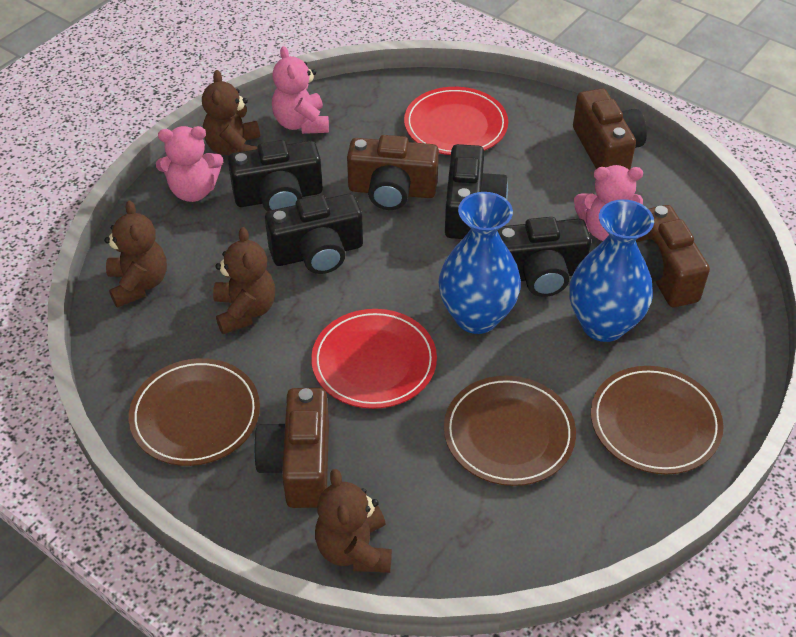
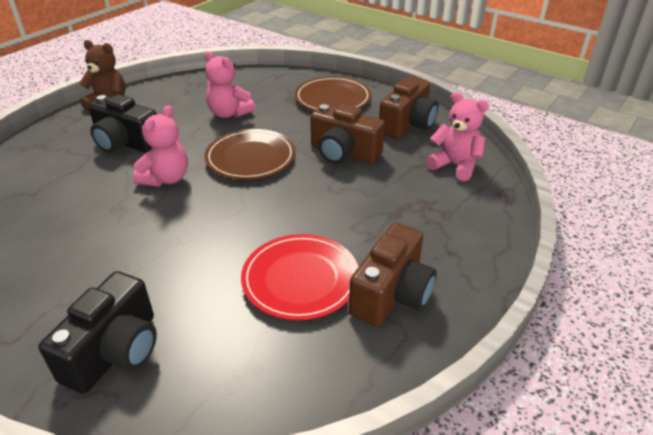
black camera: 4 -> 2
blue vase: 2 -> 0
brown camera: 4 -> 3
brown plate: 3 -> 2
brown teddy bear: 4 -> 1
red plate: 2 -> 1

